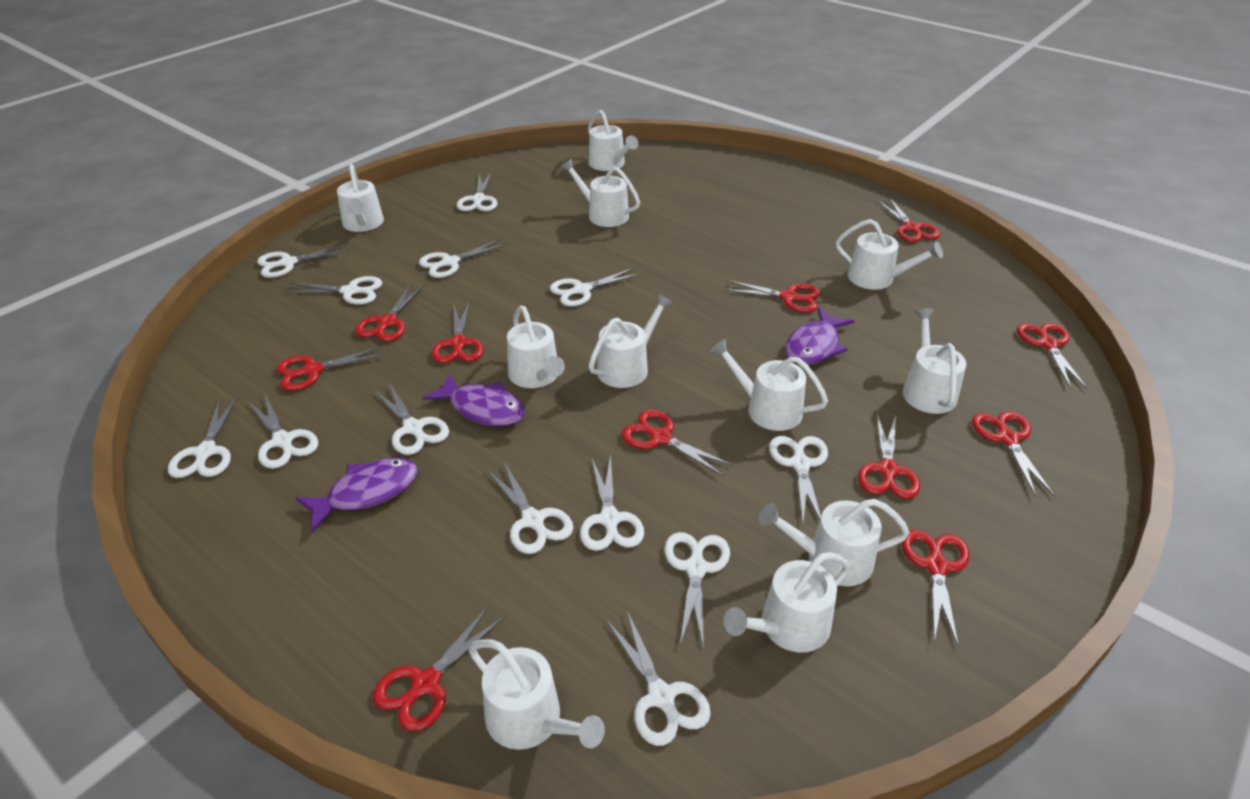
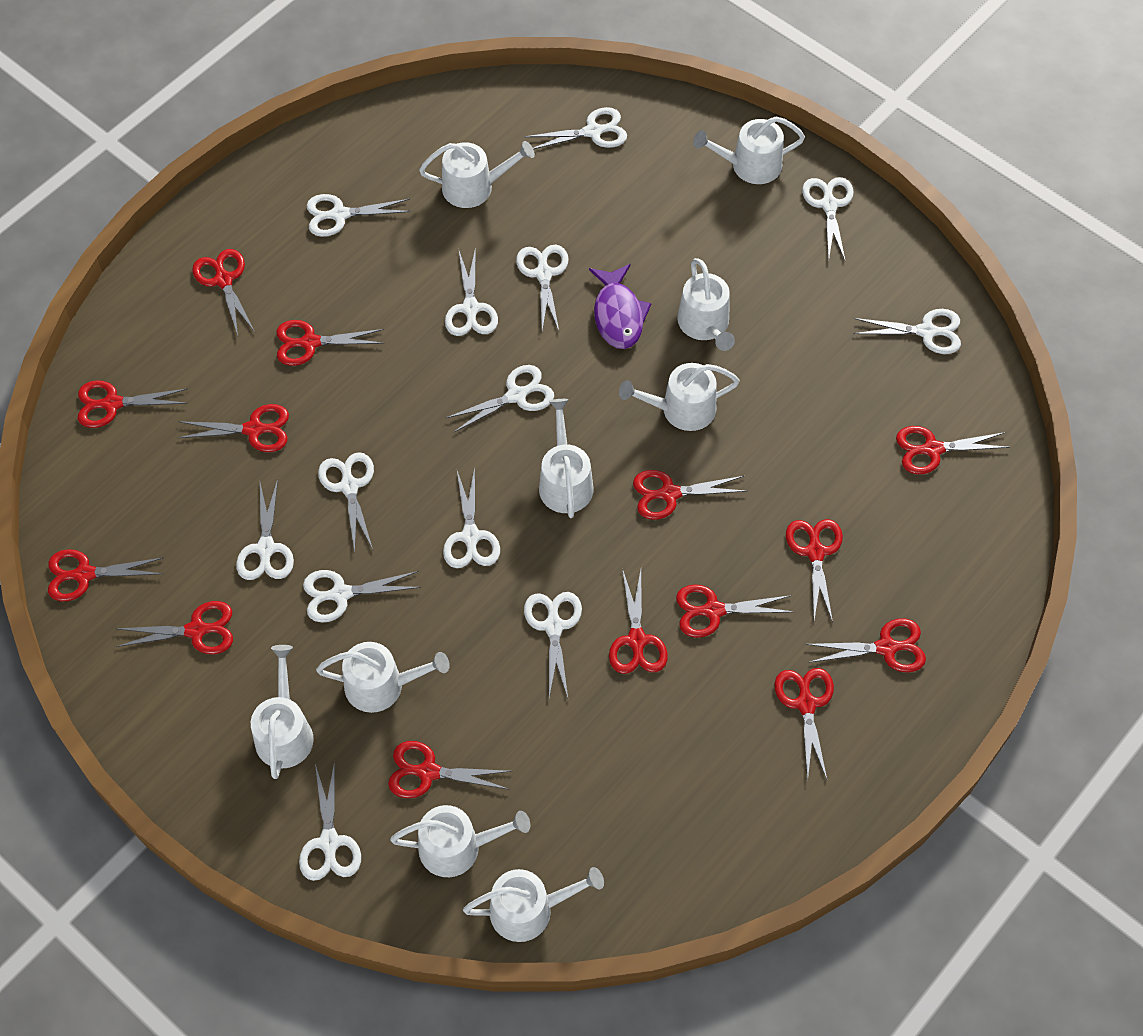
purple fish: 3 -> 1
red scissors: 11 -> 14
white watering can: 11 -> 9

